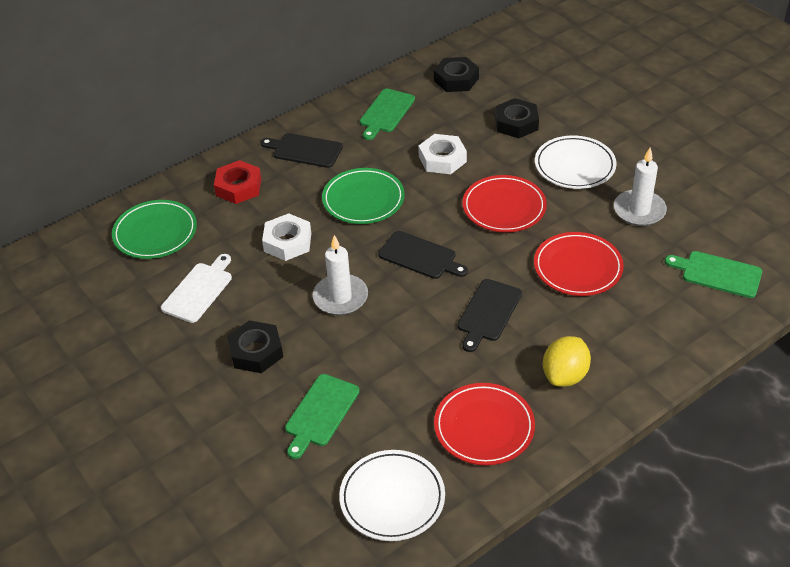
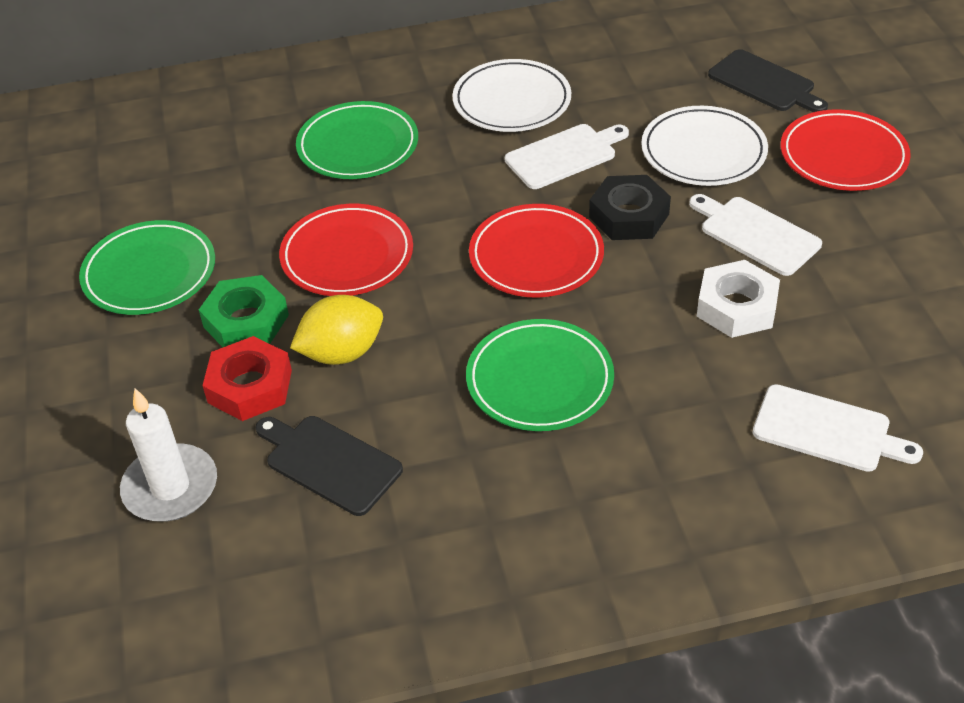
black cutting board: 3 -> 2
black nut: 3 -> 1
green cutting board: 3 -> 0
green nut: 0 -> 1
green plate: 2 -> 3
white candle: 2 -> 1
white cutting board: 1 -> 3
white nut: 2 -> 1

